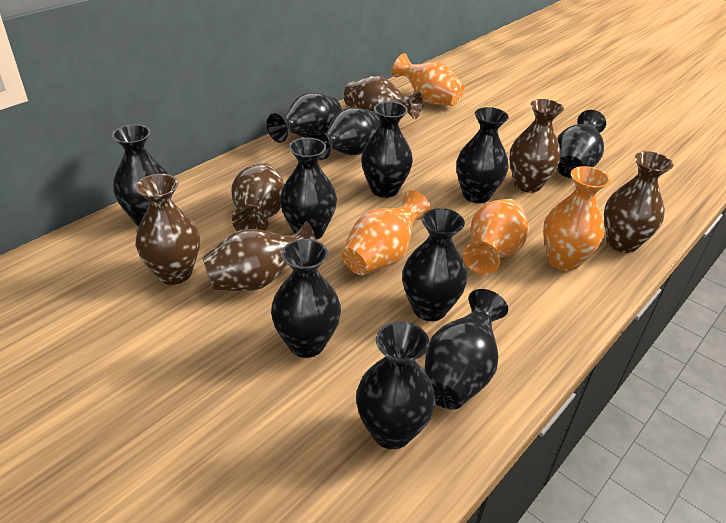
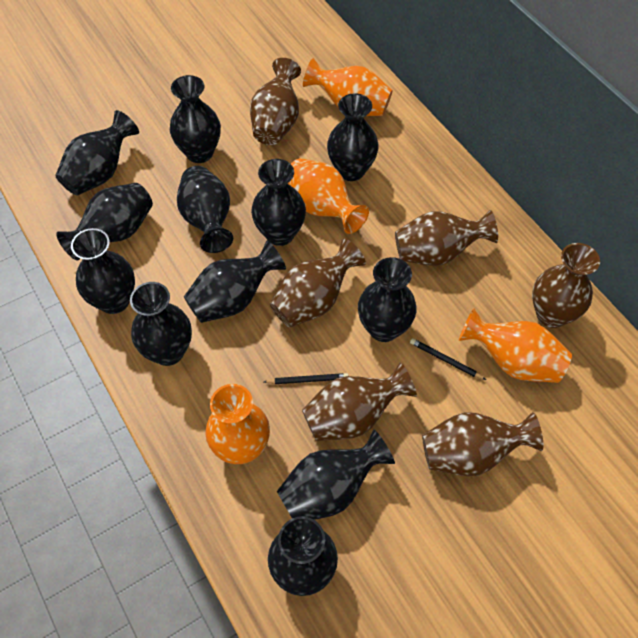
black pencil: 0 -> 2
black vase: 11 -> 12

